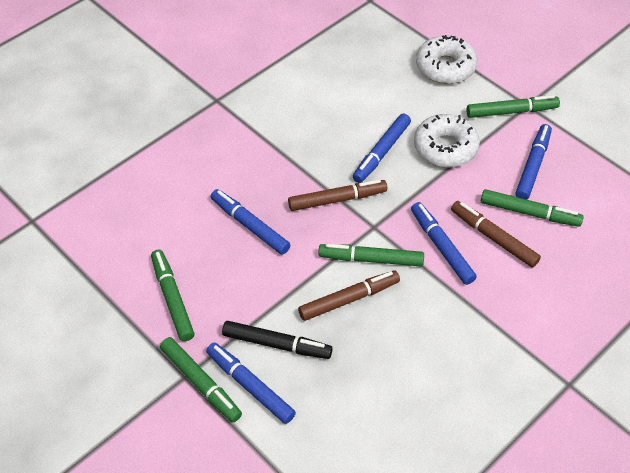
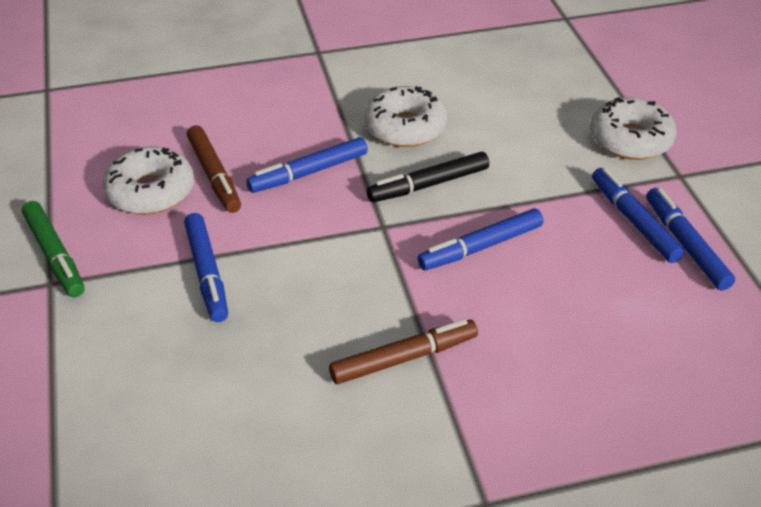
brown marker: 3 -> 2
green marker: 5 -> 1
white donut: 2 -> 3

